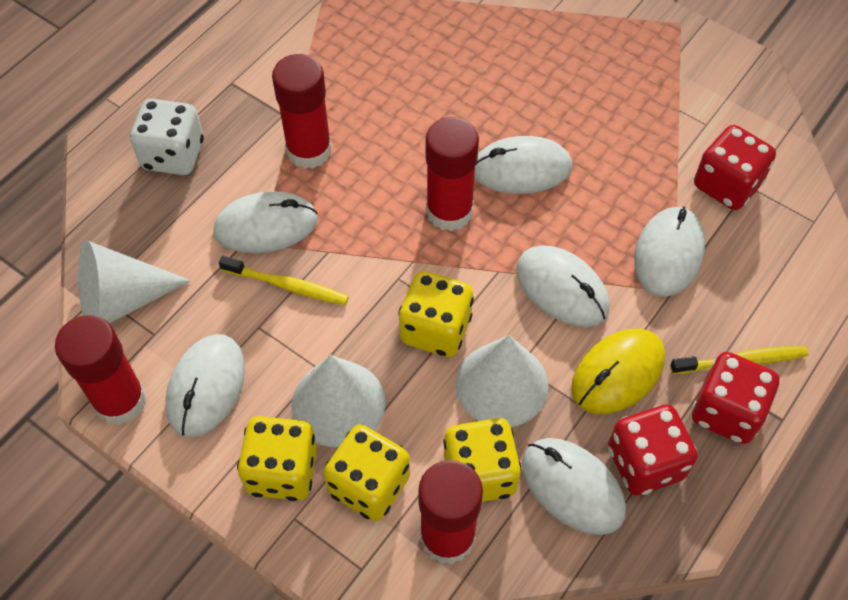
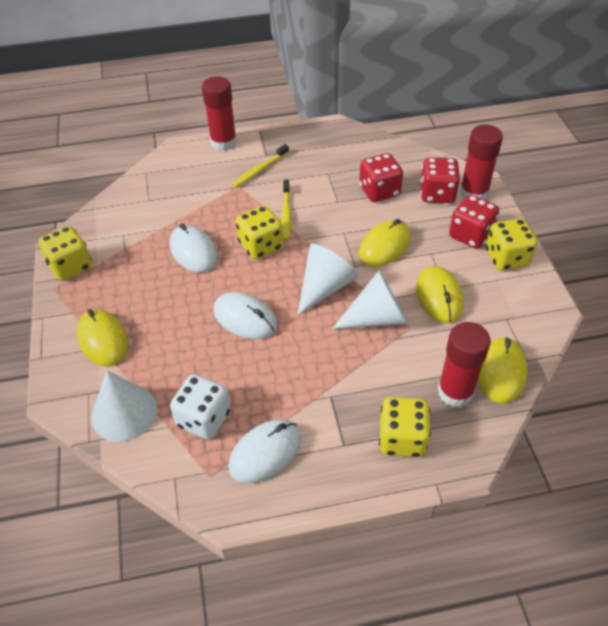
red glue stick: 4 -> 3
white mouse: 6 -> 3
yellow mouse: 1 -> 4

